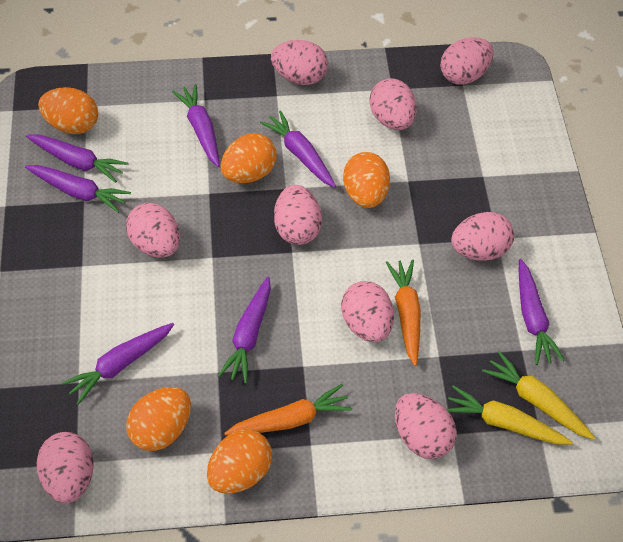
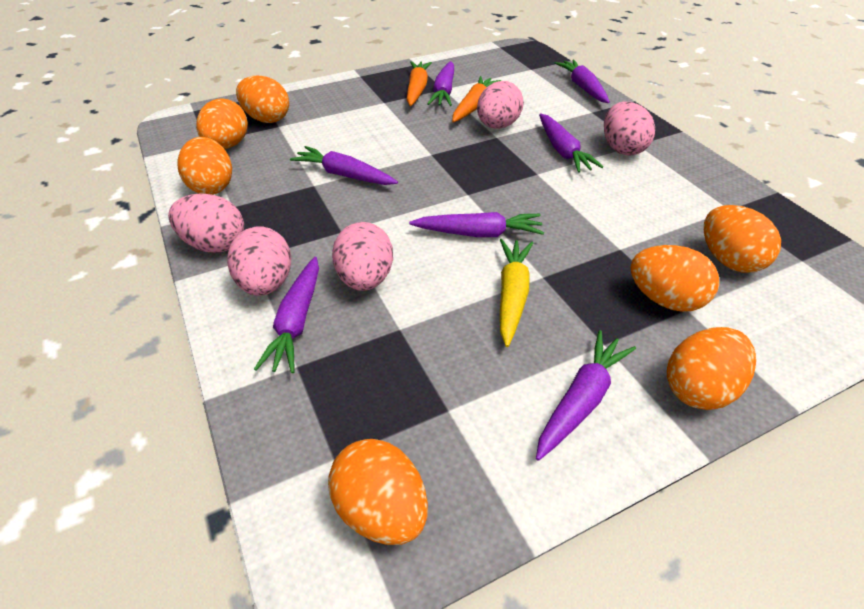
orange egg: 5 -> 7
pink egg: 9 -> 5
yellow carrot: 2 -> 1

